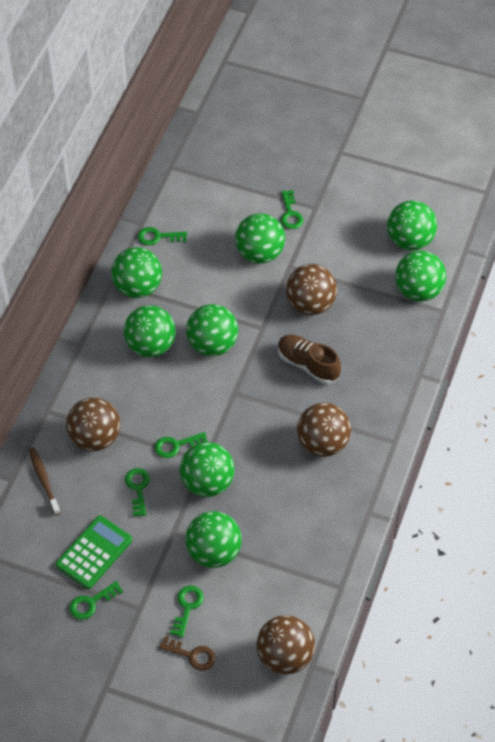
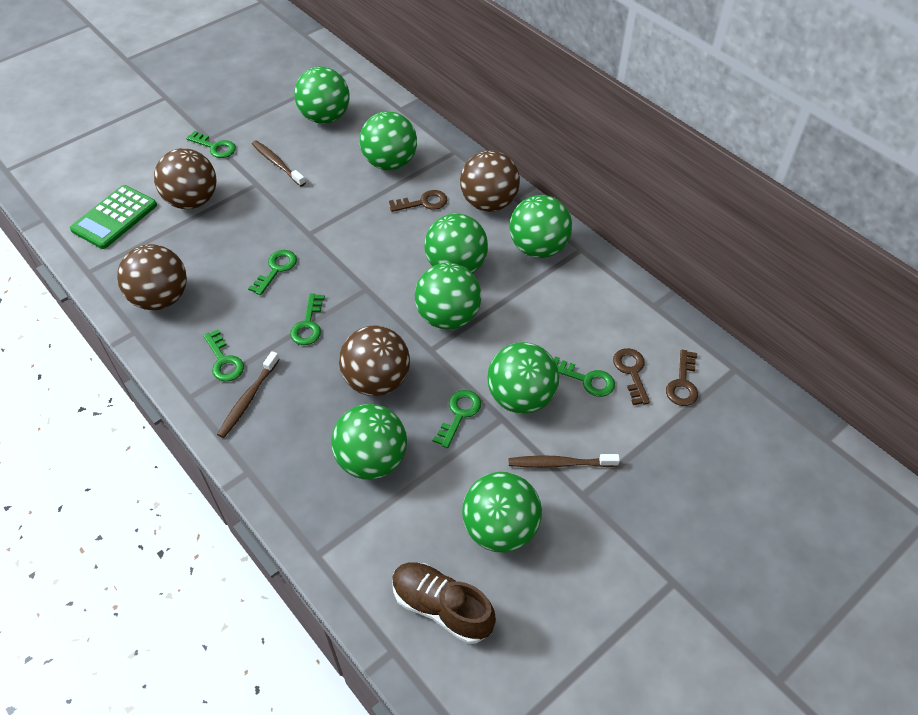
brown key: 1 -> 3
brown toothbrush: 1 -> 3

